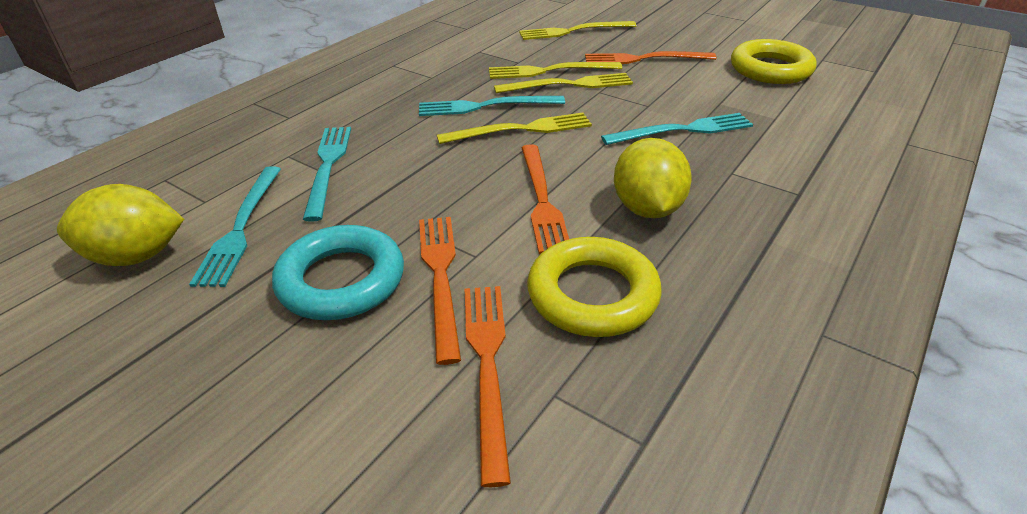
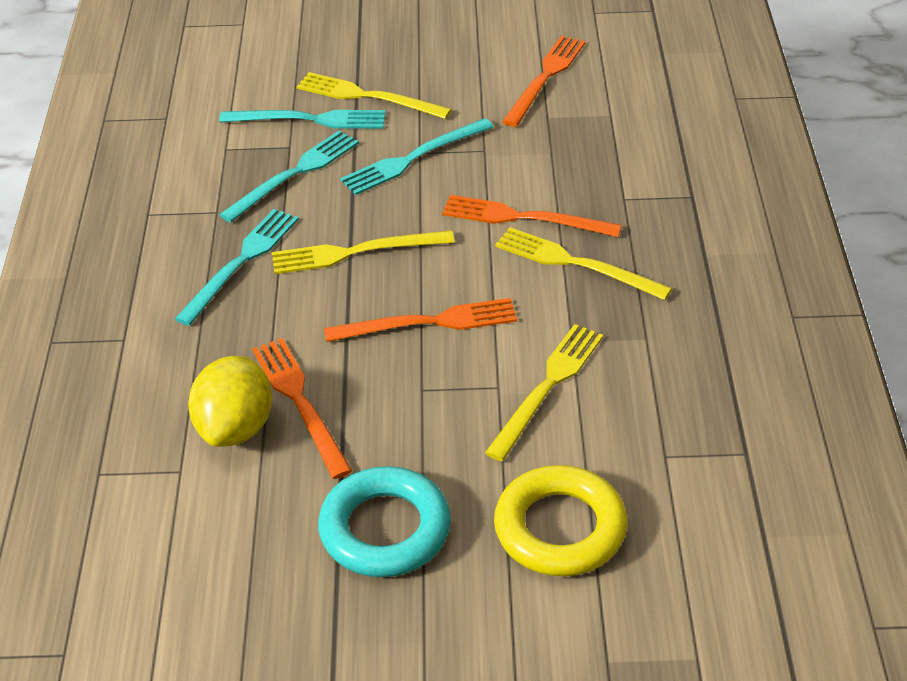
yellow lemon: 2 -> 1
yellow ring: 2 -> 1

